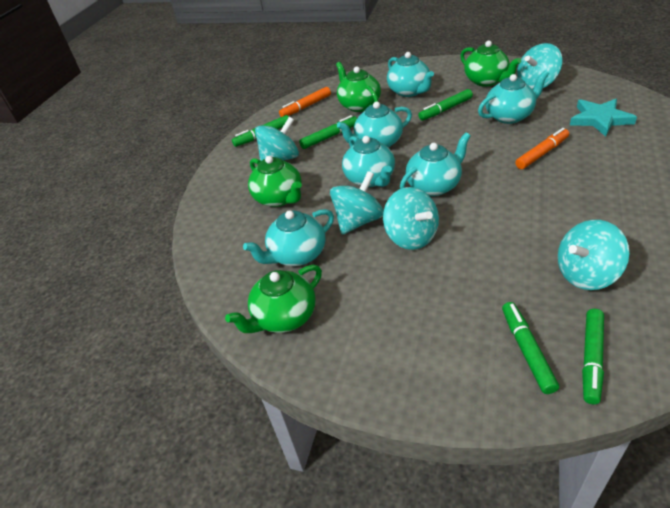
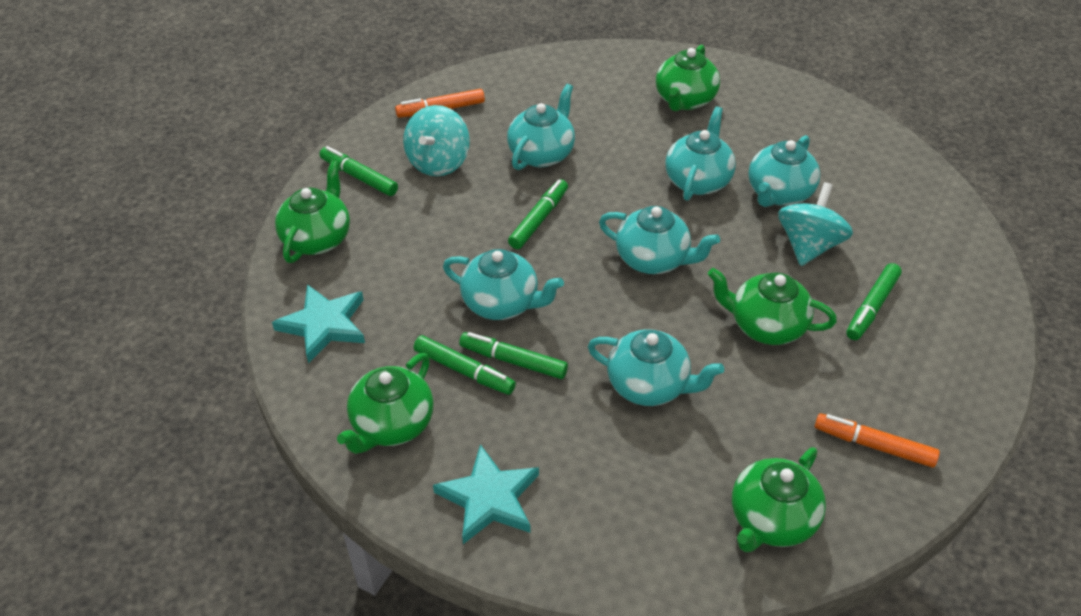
green teapot: 4 -> 5
turquoise spinning top: 5 -> 2
turquoise star: 1 -> 2

